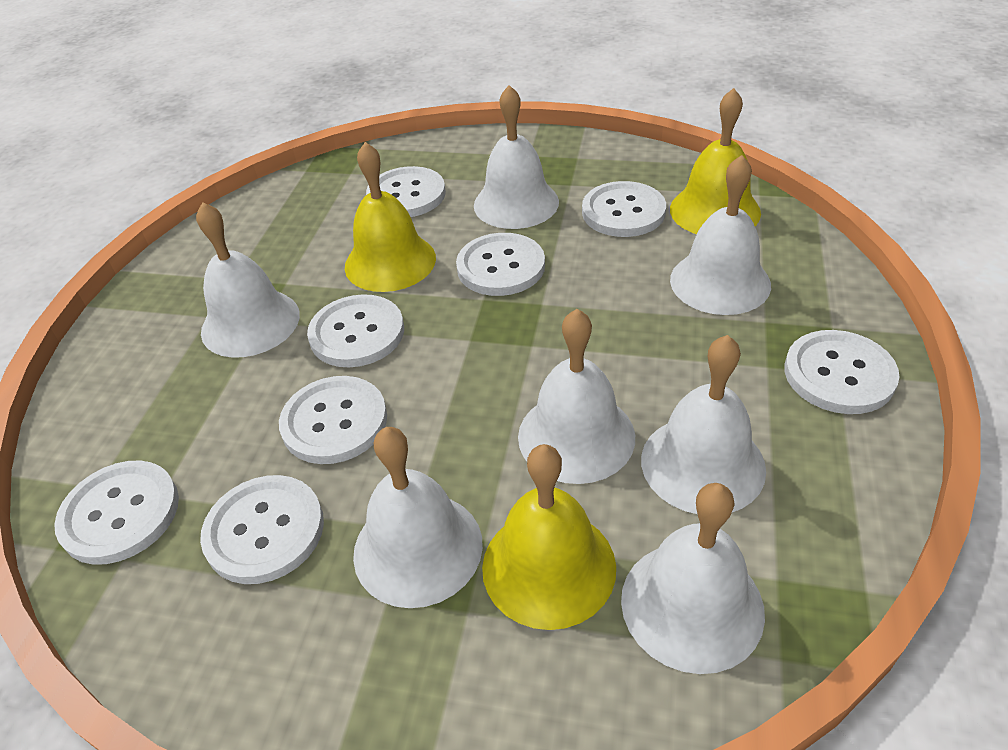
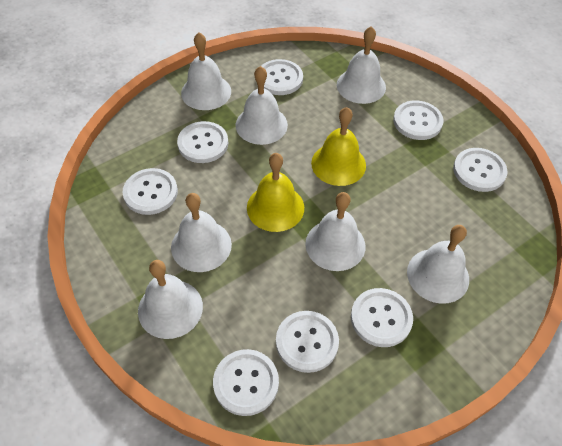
yellow bell: 3 -> 2

